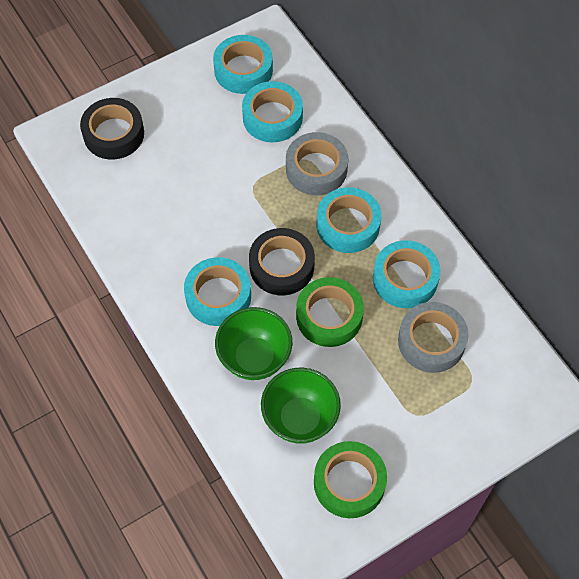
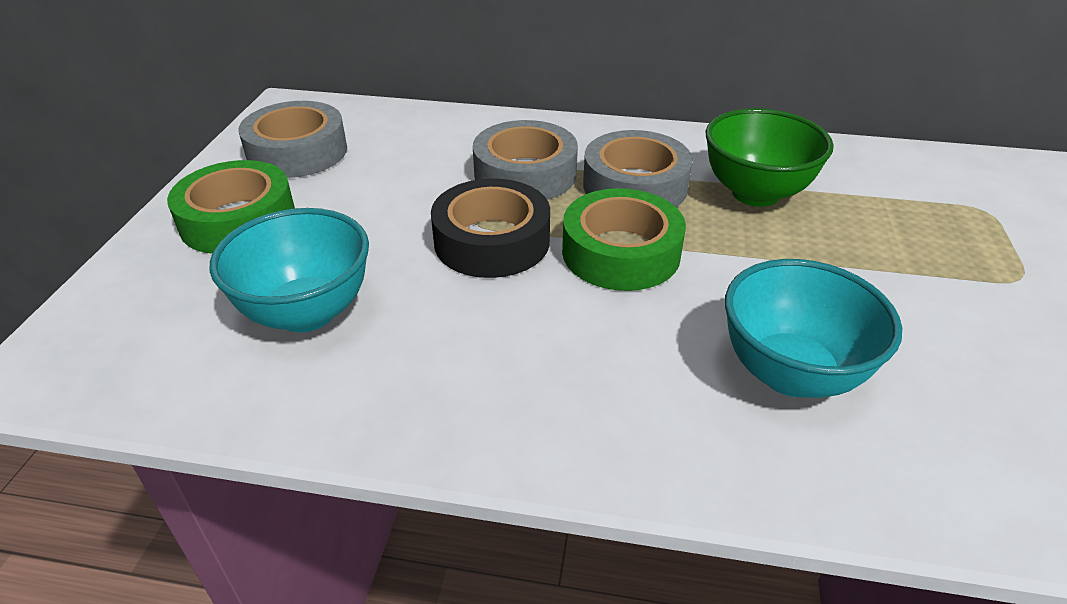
black tape: 2 -> 1
green bowl: 2 -> 1
grey tape: 2 -> 3
turquoise bowl: 0 -> 2
turquoise tape: 5 -> 0

